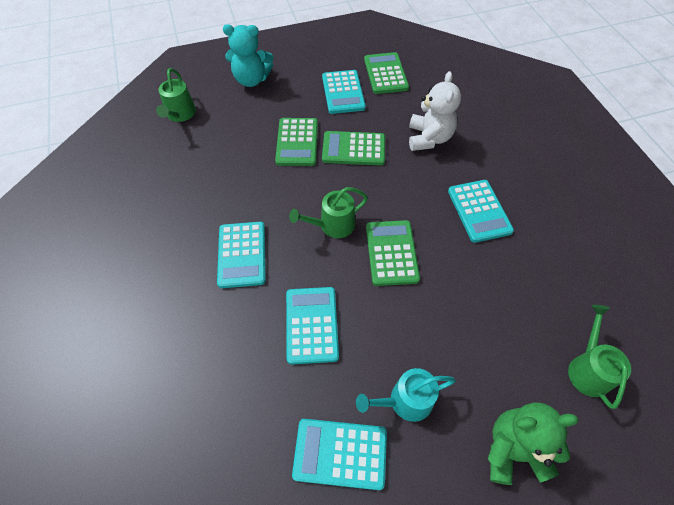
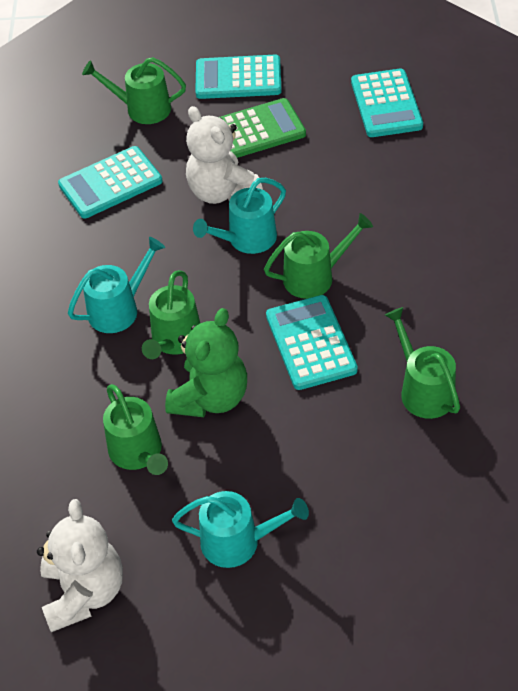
green calculator: 4 -> 1
green watering can: 3 -> 5
turquoise calculator: 5 -> 4
turquoise teddy bear: 1 -> 0
turquoise watering can: 1 -> 3
white teddy bear: 1 -> 2

